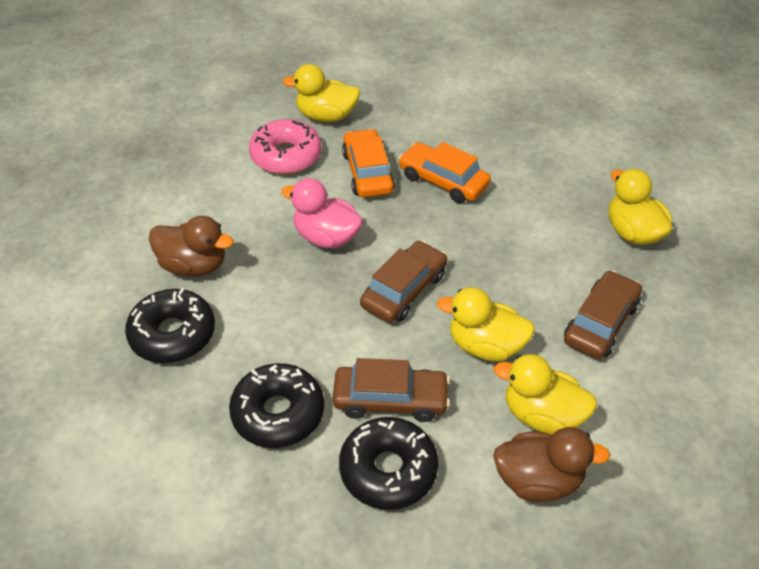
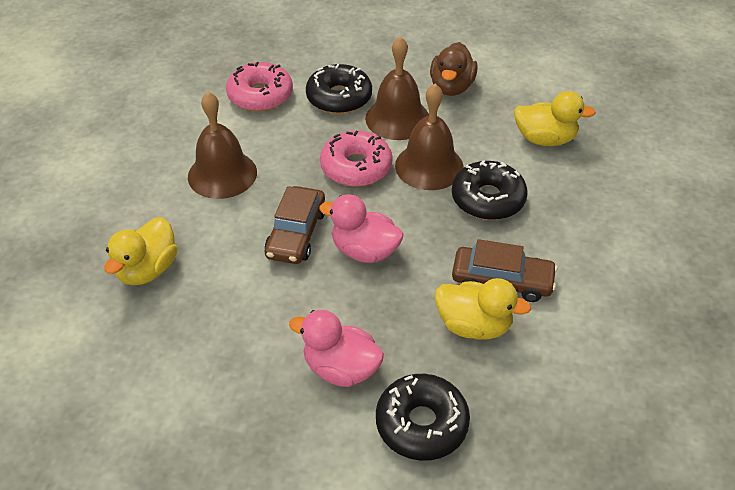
brown bell: 0 -> 3
brown car: 3 -> 2
brown duck: 2 -> 1
orange car: 2 -> 0
pink donut: 1 -> 2
pink duck: 1 -> 2
yellow duck: 4 -> 3

